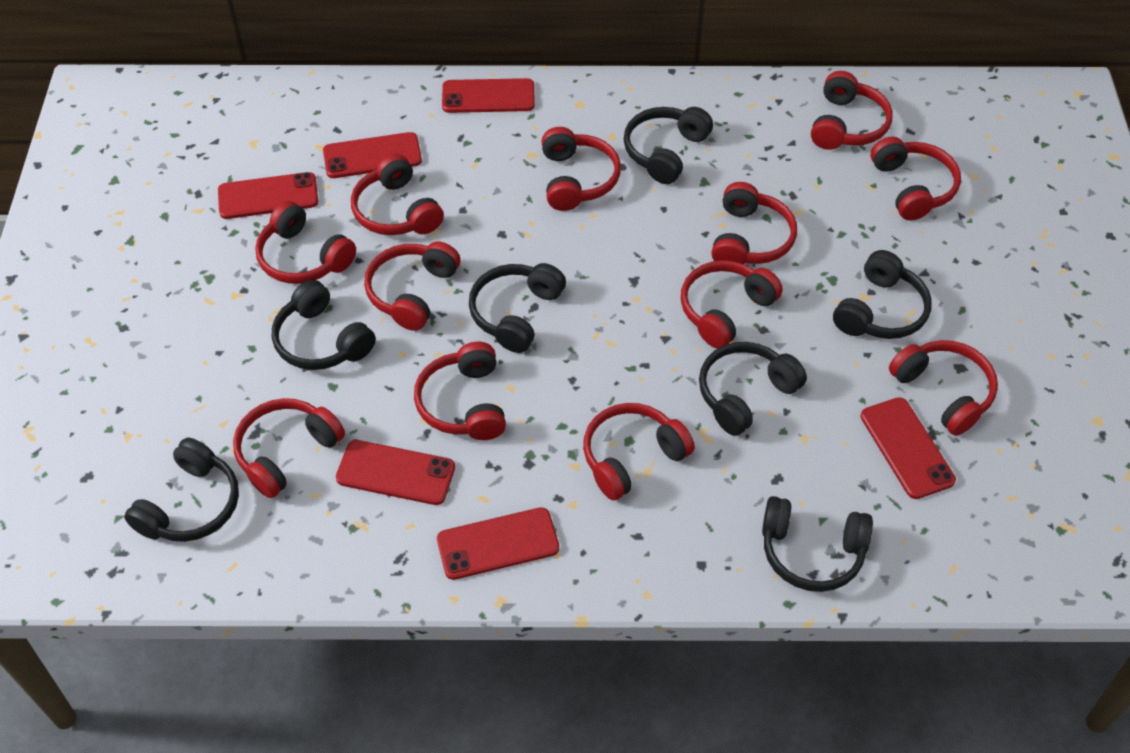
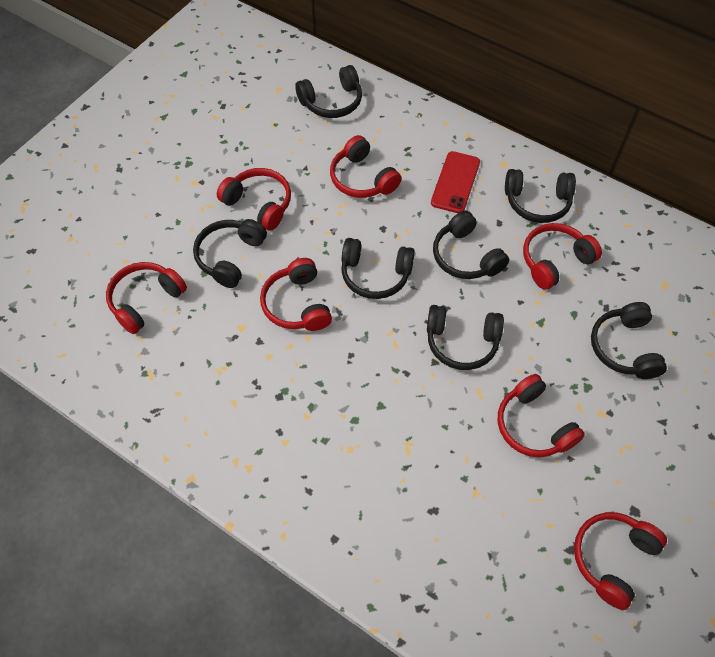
red headphones: 12 -> 7
red phone: 6 -> 1

